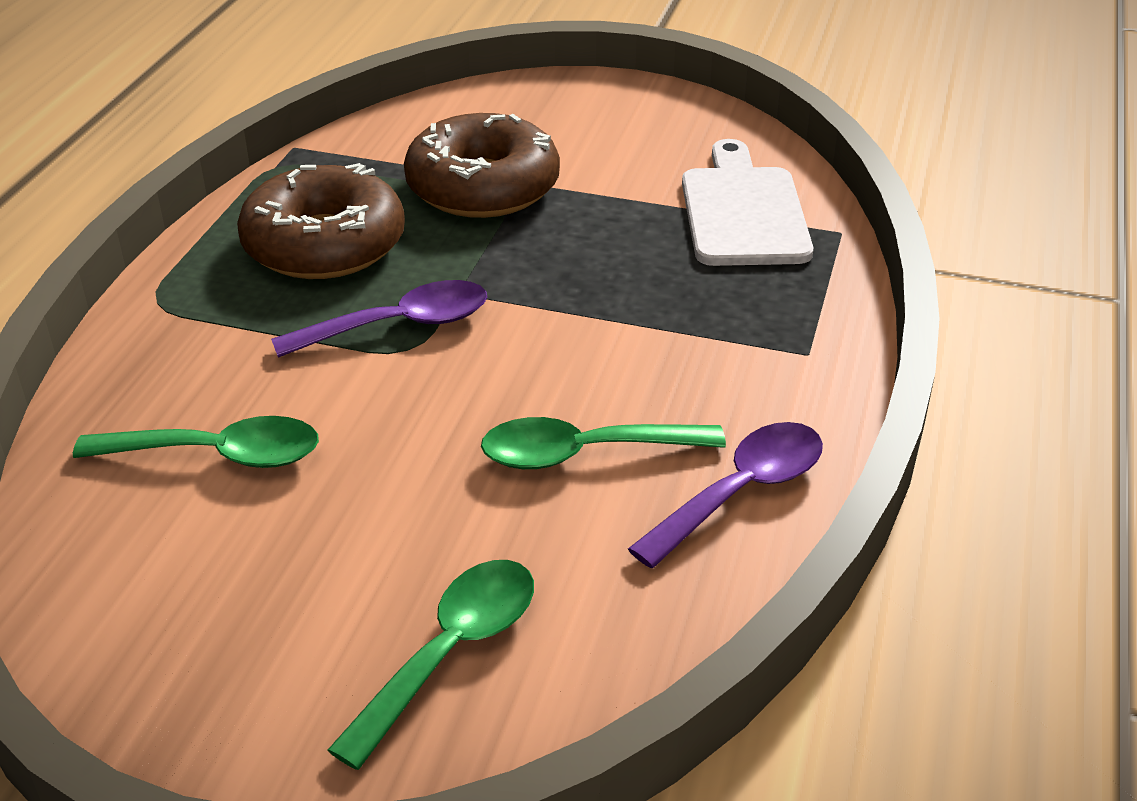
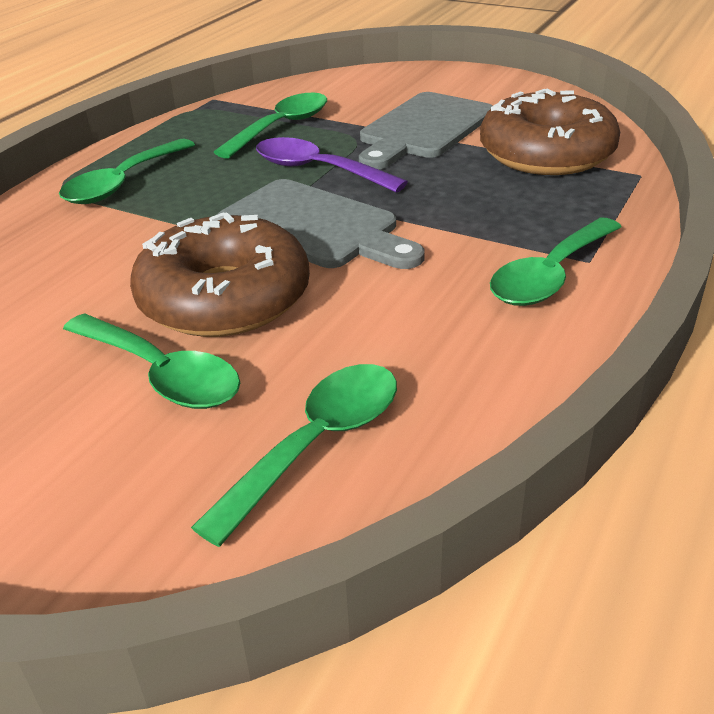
green spoon: 3 -> 5
grey cutting board: 0 -> 2
purple spoon: 2 -> 1
white cutting board: 1 -> 0

